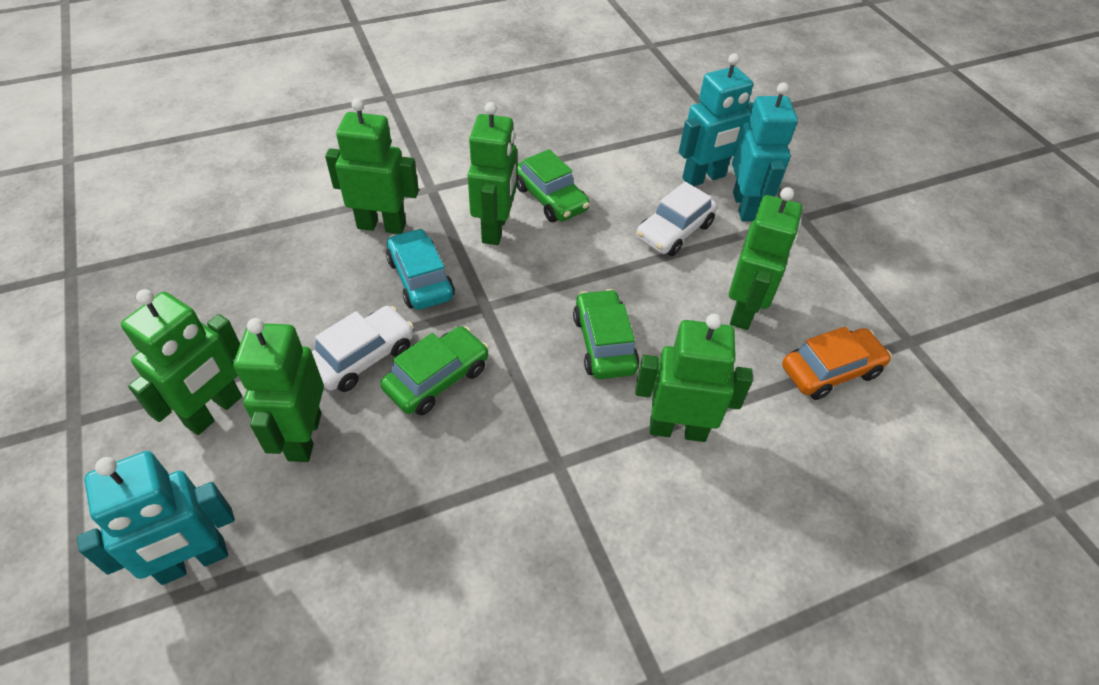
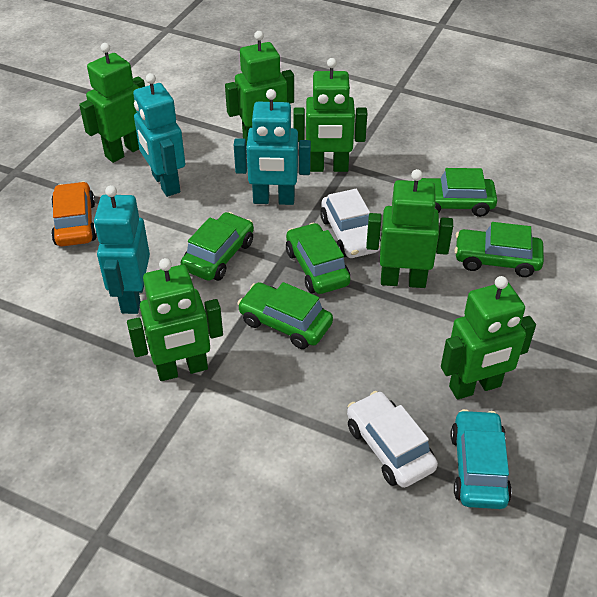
green car: 3 -> 5

